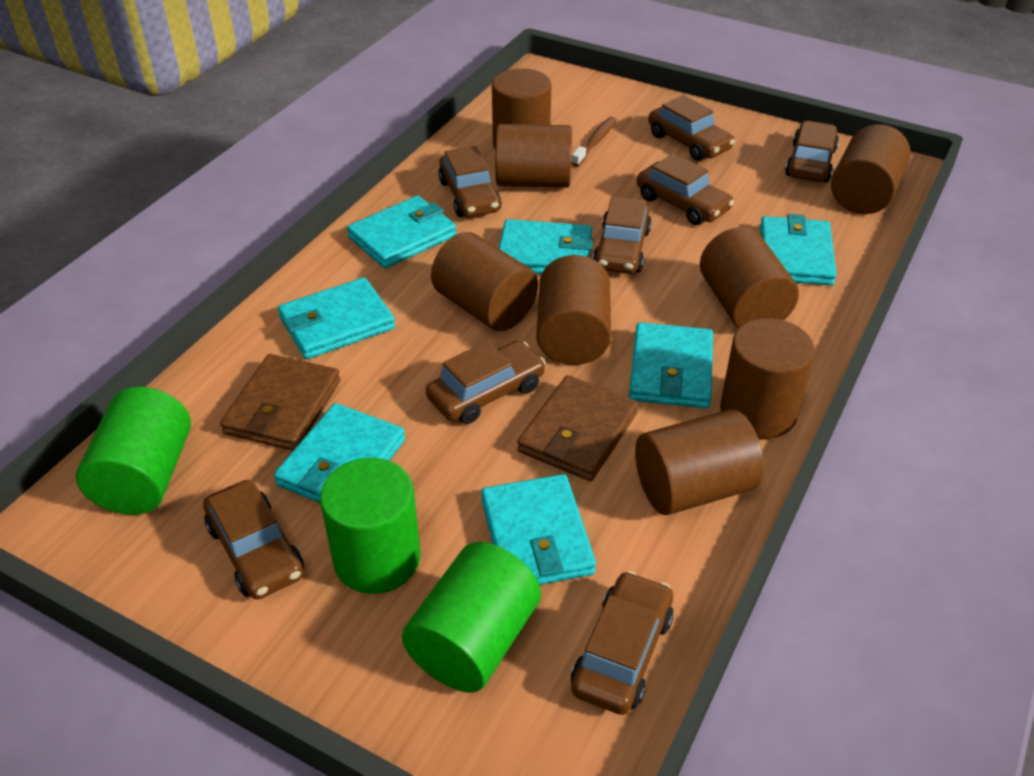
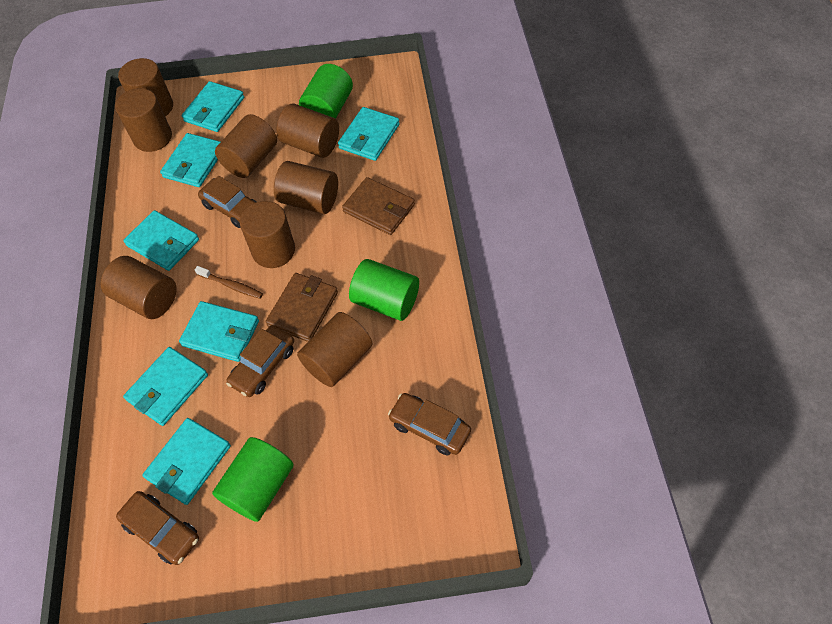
brown car: 8 -> 4

